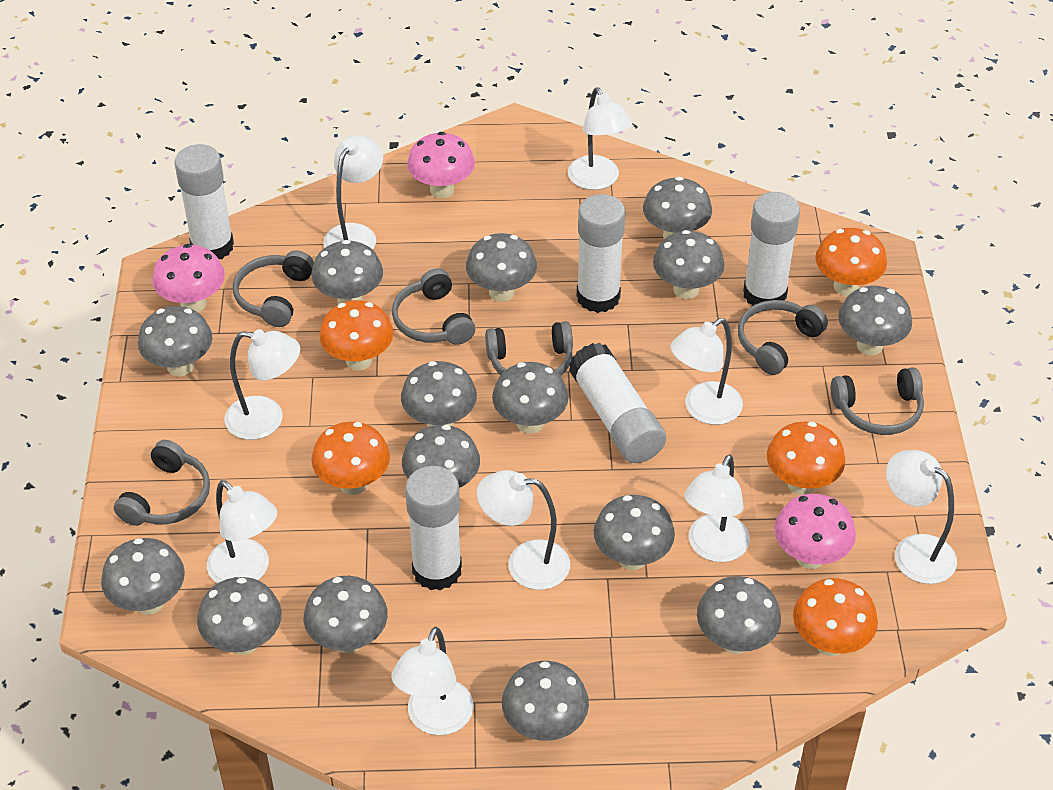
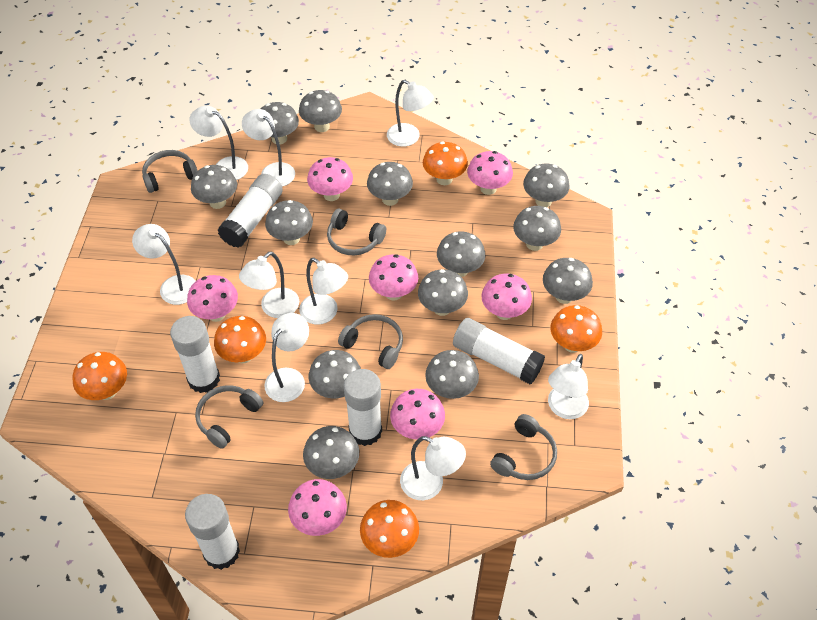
grey headphones: 6 -> 5
grey mushroom: 15 -> 13
pink mushroom: 3 -> 7

